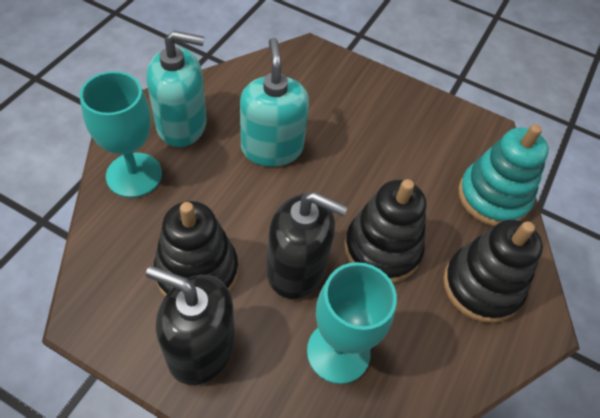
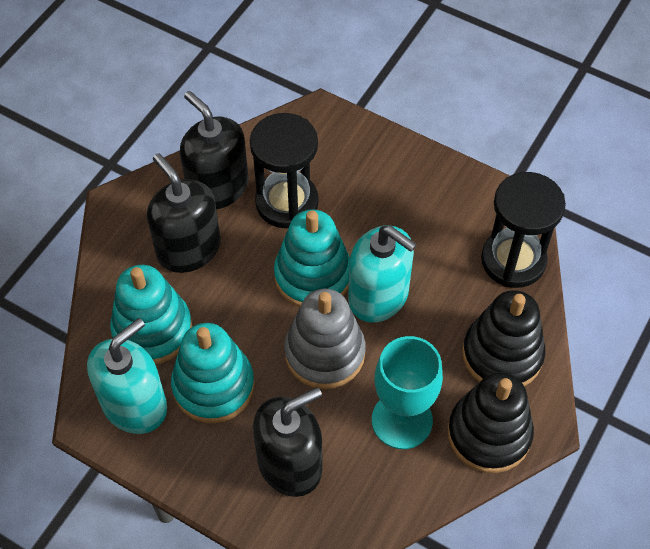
black hourglass: 0 -> 2
black soap dispenser: 2 -> 3
black stacking toy: 3 -> 2
grey stacking toy: 0 -> 1
turquoise goblet: 2 -> 1
turquoise stacking toy: 1 -> 3

